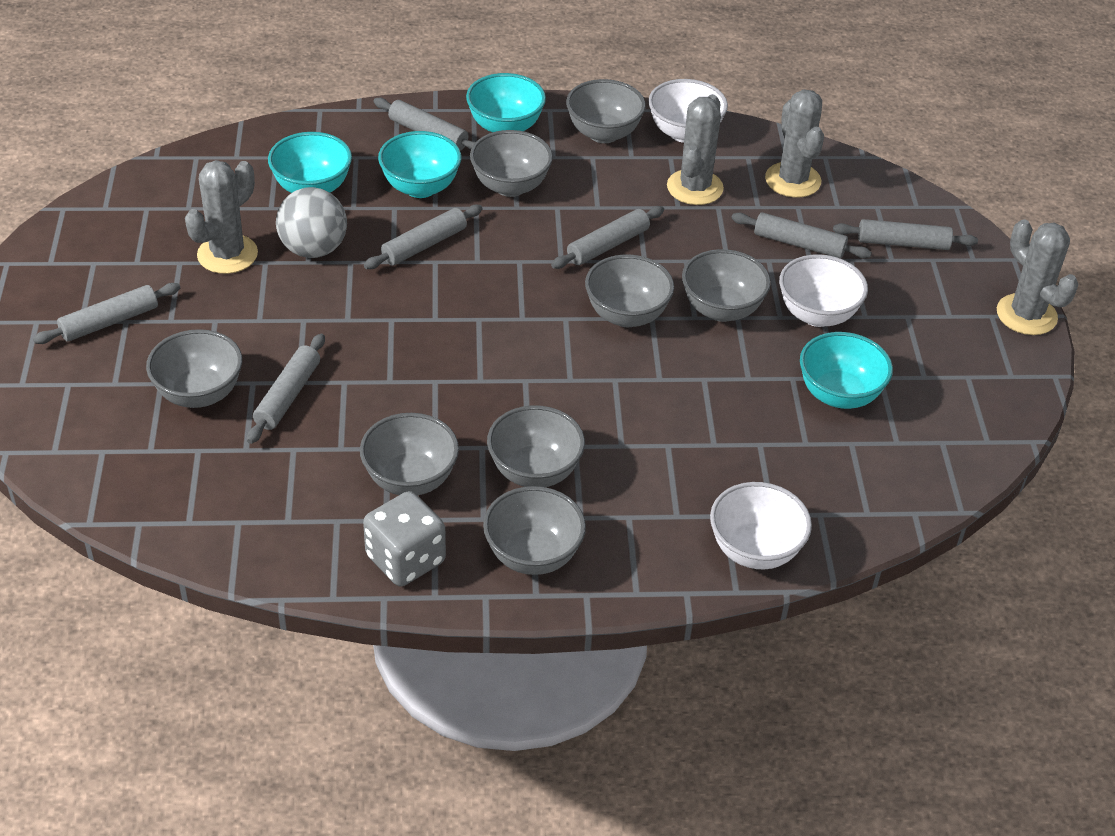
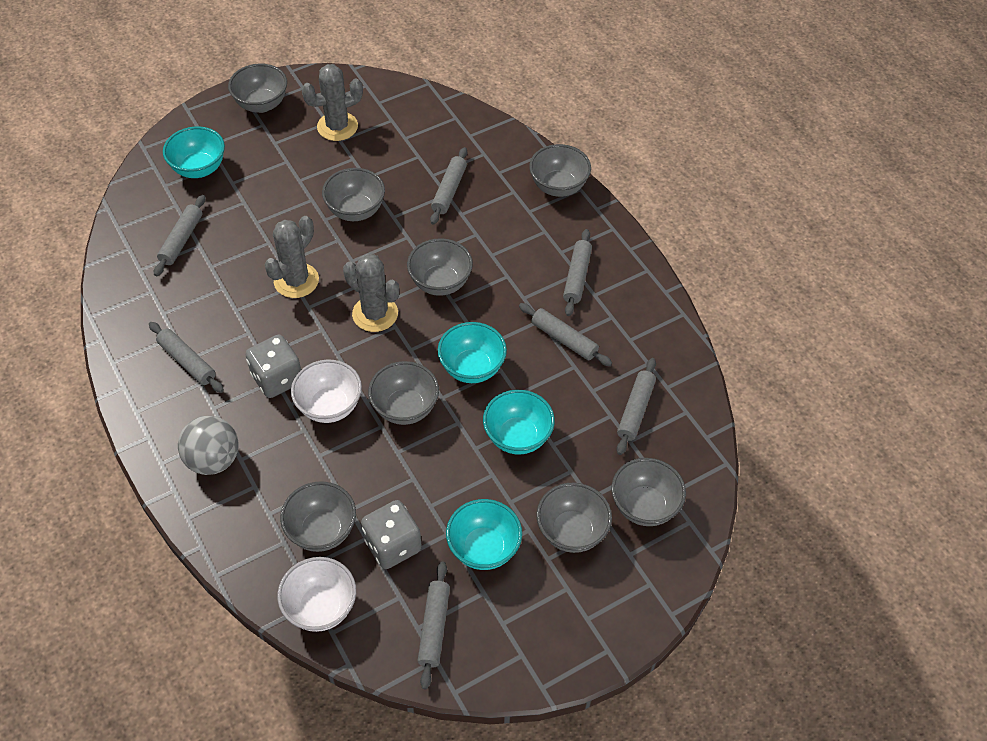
grey cactus: 4 -> 3
grey dice: 1 -> 2
white bowl: 3 -> 2

